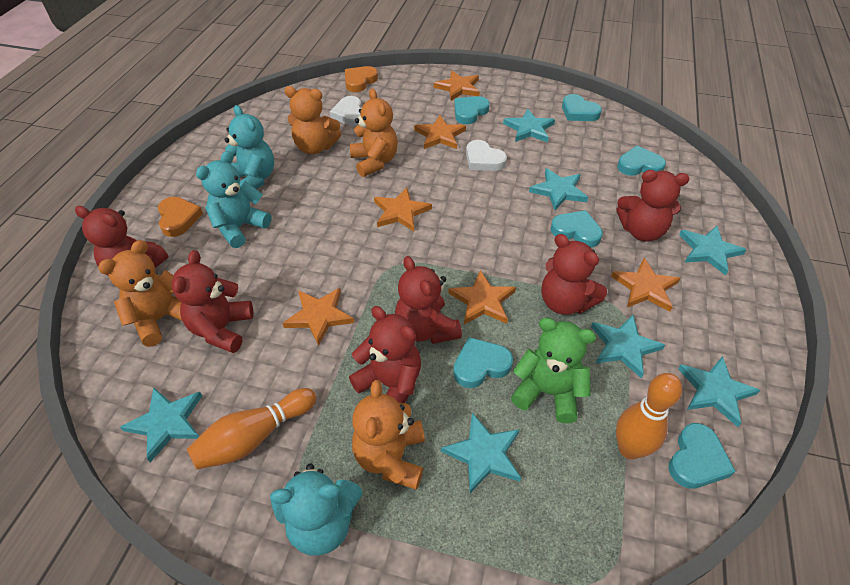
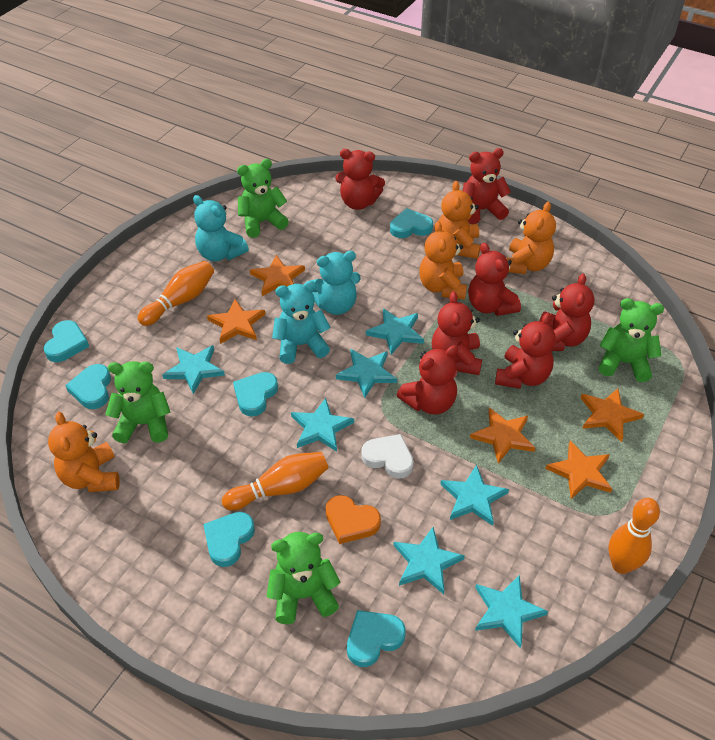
green teddy bear: 1 -> 4
orange bowling pin: 2 -> 3
orange heart: 2 -> 1
orange star: 6 -> 5
red teddy bear: 6 -> 7
white heart: 2 -> 1

